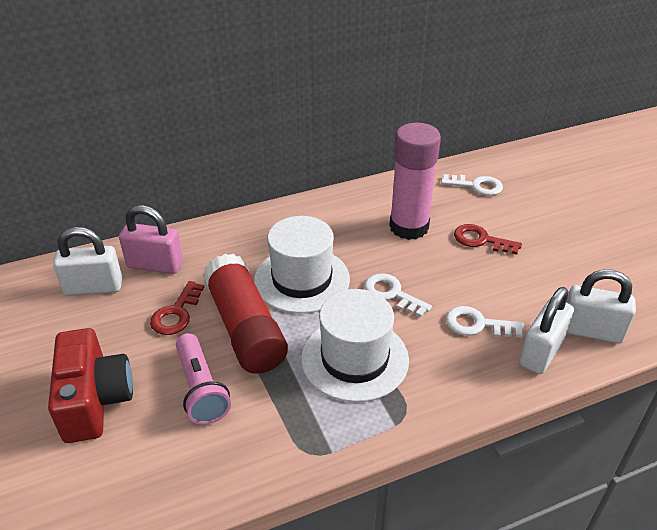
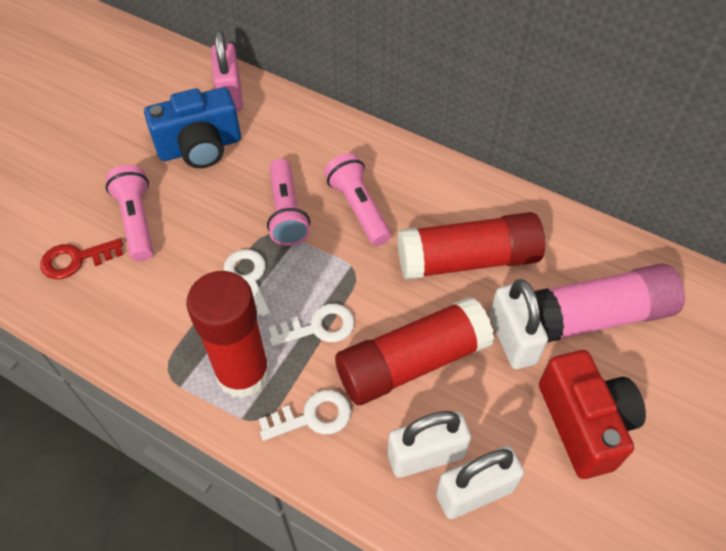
blue camera: 0 -> 1
pink flashlight: 1 -> 3
red glue stick: 1 -> 3
red key: 2 -> 1
white hat: 2 -> 0

